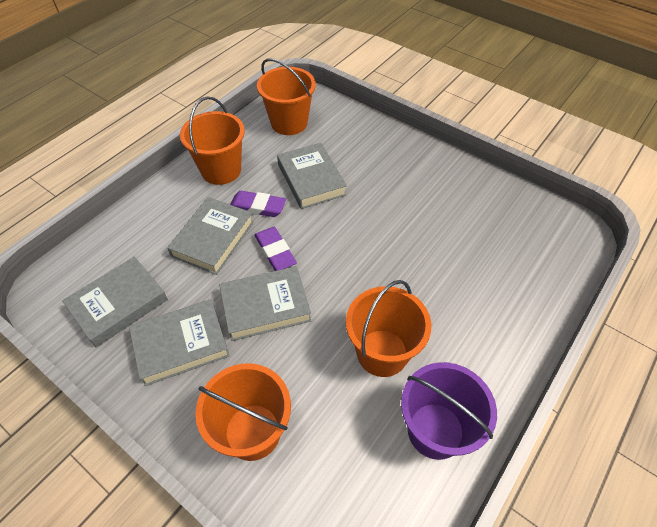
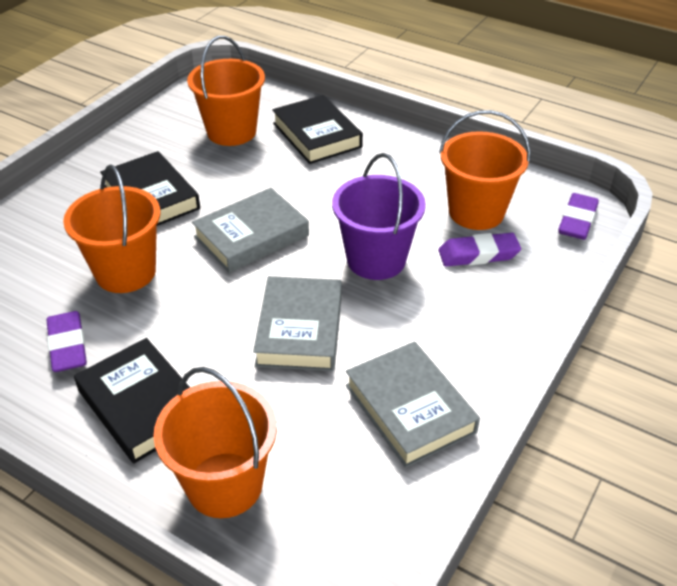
black book: 0 -> 3
grey book: 5 -> 3
purple eraser: 2 -> 3

